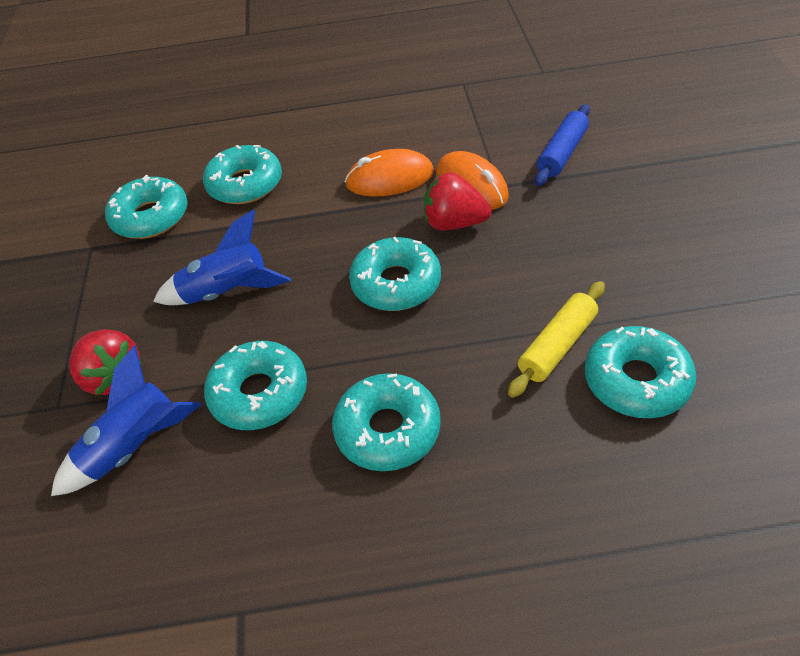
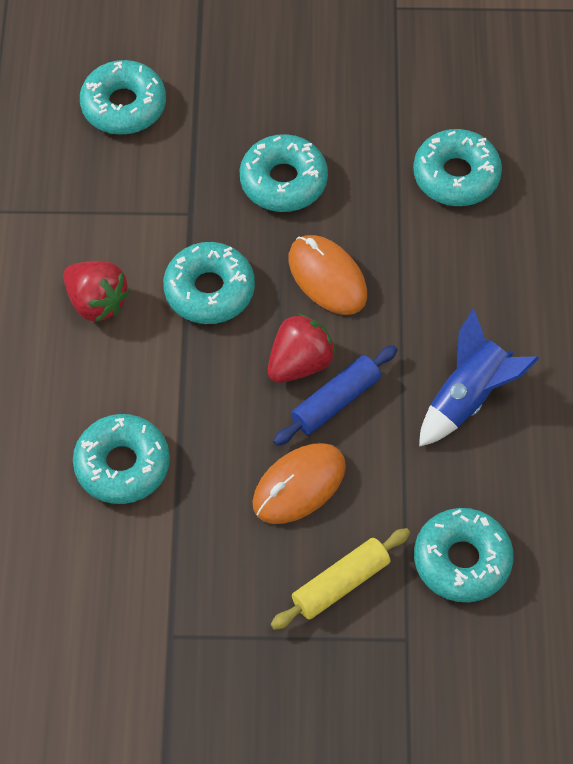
blue rocket: 2 -> 1

